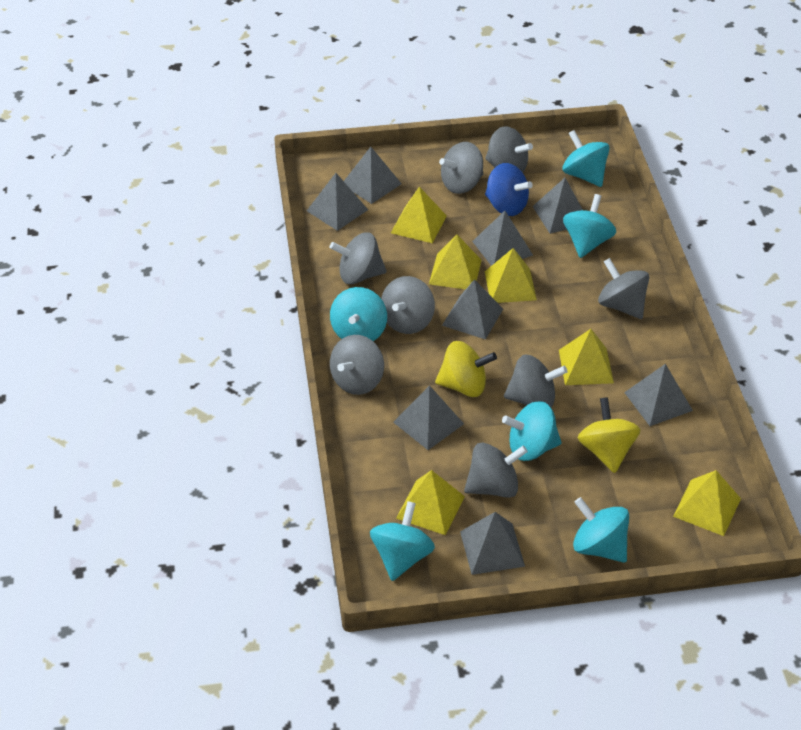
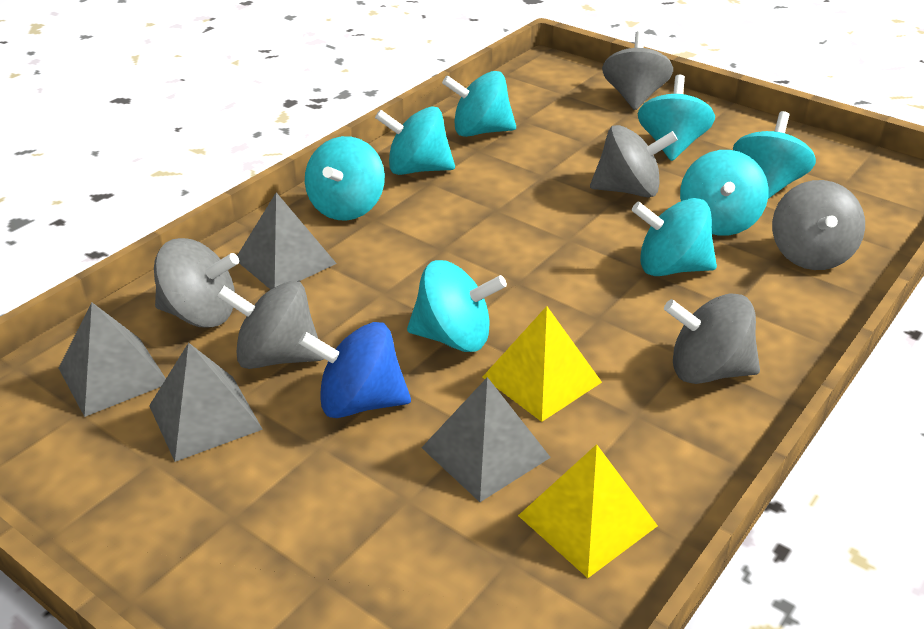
grey pyramid: 8 -> 4
grey spinning top: 8 -> 6
turquoise spinning top: 6 -> 8
yellow pyramid: 6 -> 2
yellow spinning top: 2 -> 0

